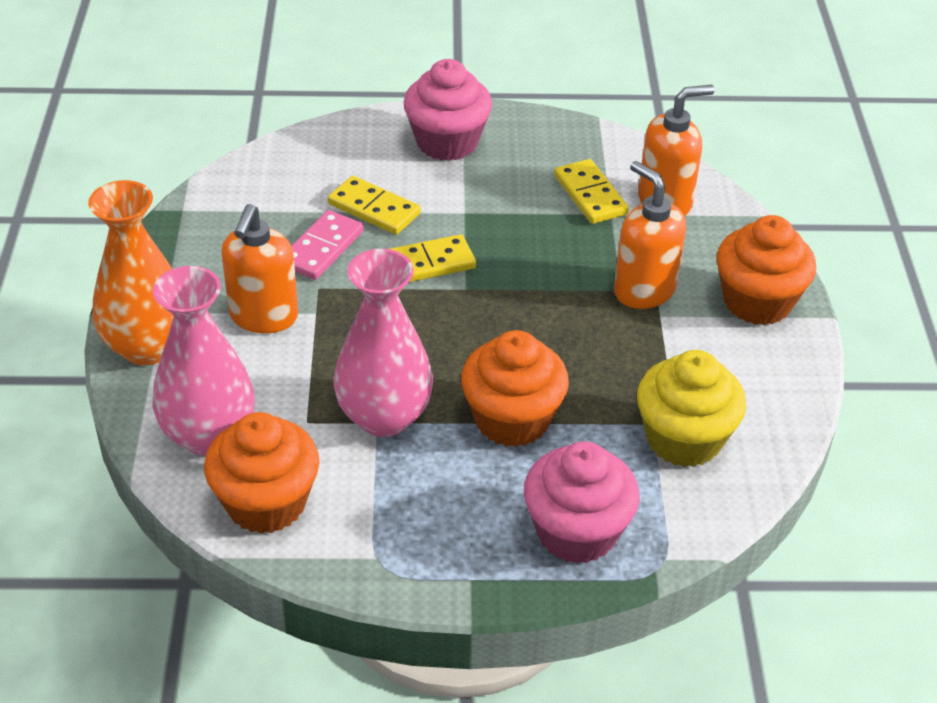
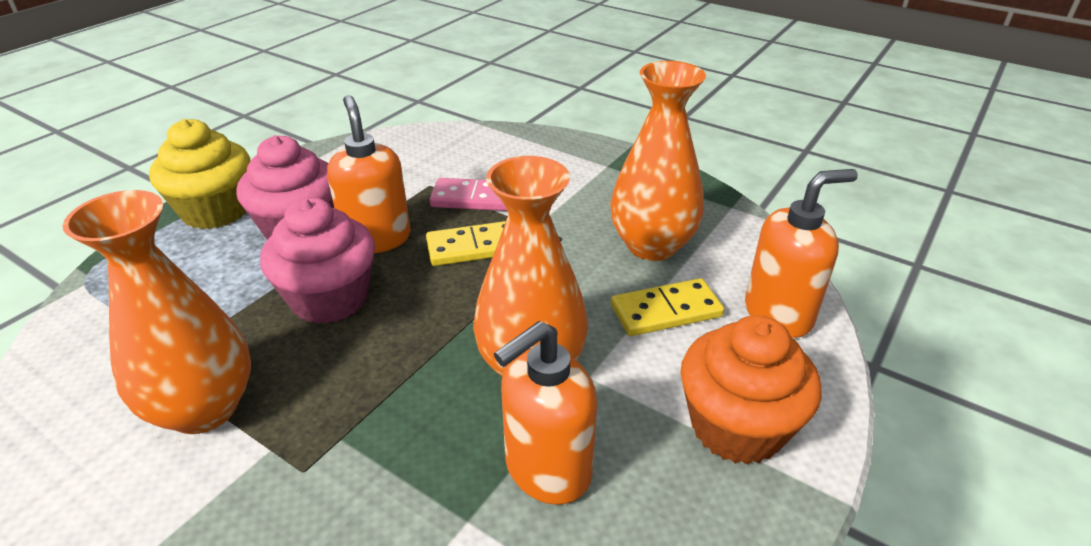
orange cupcake: 3 -> 1
orange vase: 1 -> 3
pink vase: 2 -> 0
yellow domino: 3 -> 2

